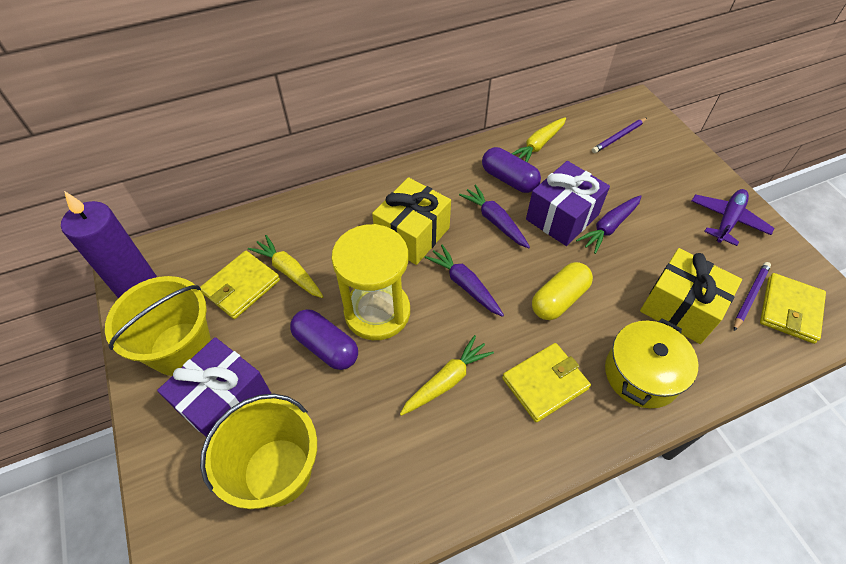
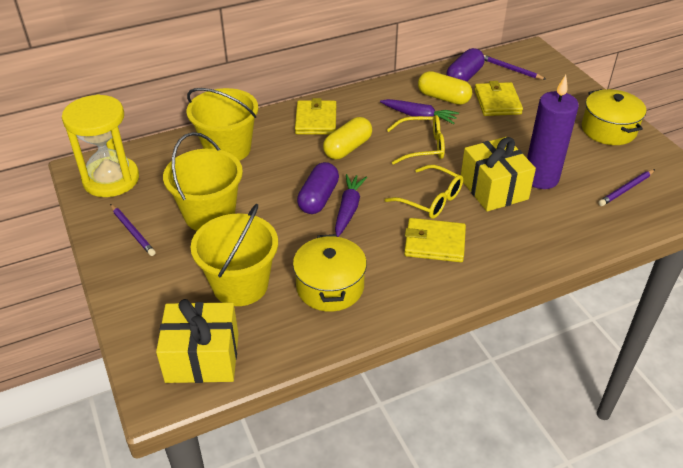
purple carrot: 3 -> 2
purple gift: 2 -> 0
purple pencil: 2 -> 3
purple plane: 1 -> 0
yellow bucket: 2 -> 3
yellow capsule: 1 -> 2
yellow carrot: 3 -> 0
yellow glasses: 0 -> 2
yellow pot: 1 -> 2

